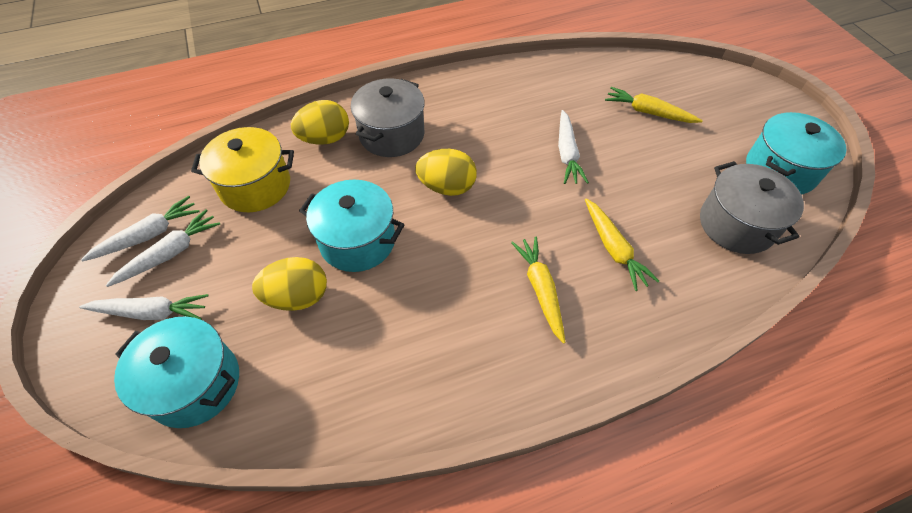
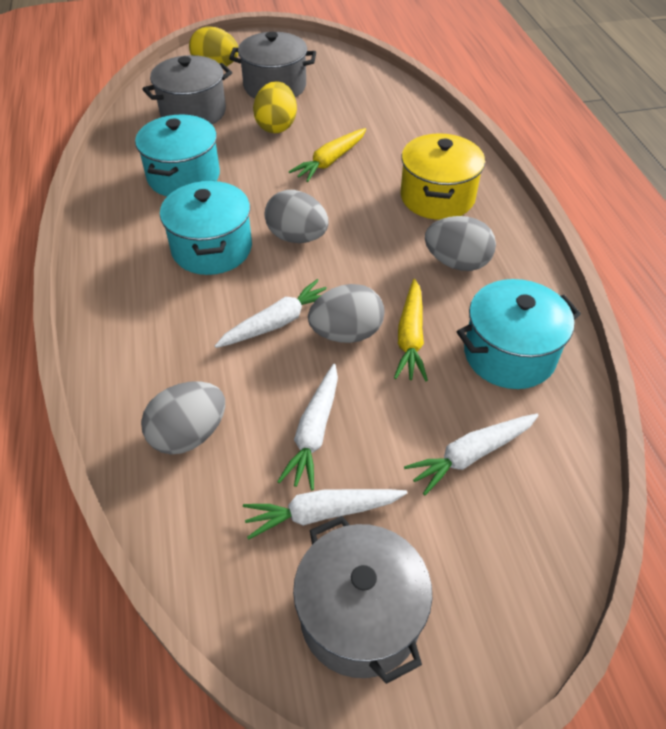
grey egg: 0 -> 4
grey pot: 2 -> 3
yellow carrot: 3 -> 2
yellow egg: 3 -> 2

